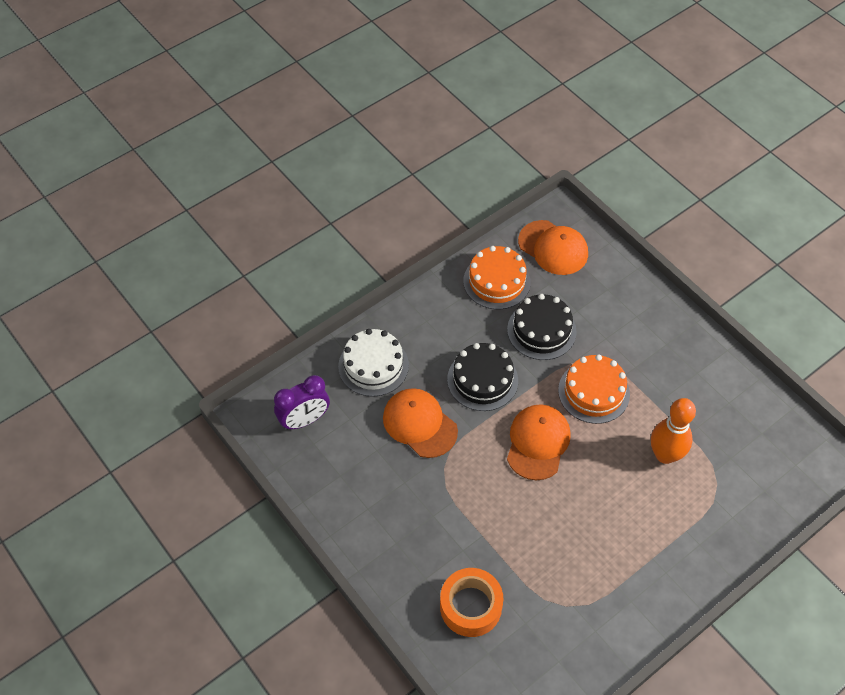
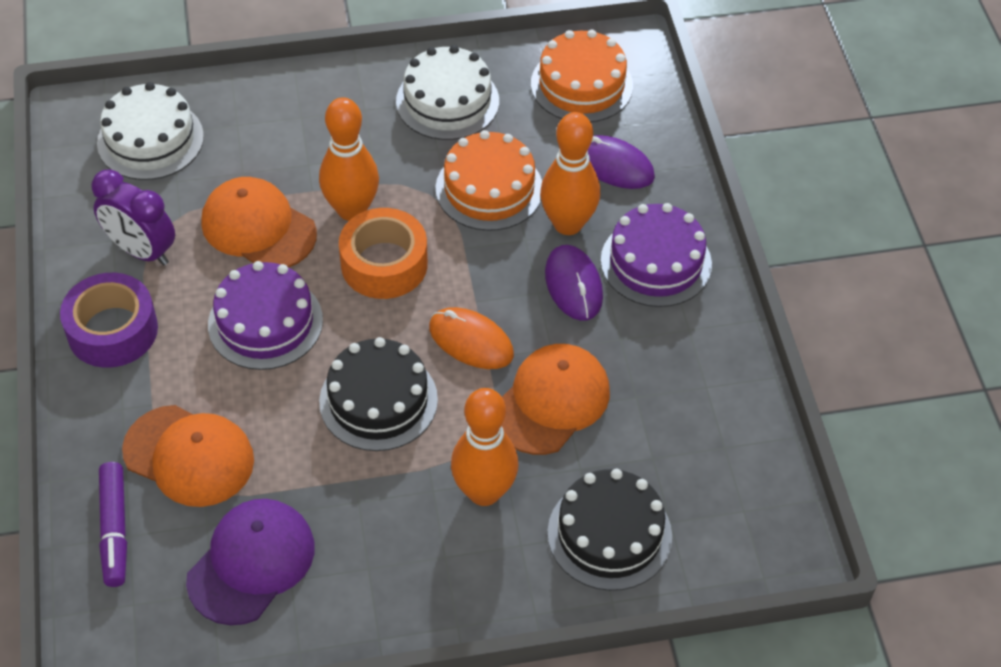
orange bowling pin: 1 -> 3
orange mouse: 0 -> 1
purple cake: 0 -> 2
purple cap: 0 -> 1
purple marker: 0 -> 1
purple mouse: 0 -> 2
purple tape: 0 -> 1
white cake: 1 -> 2

